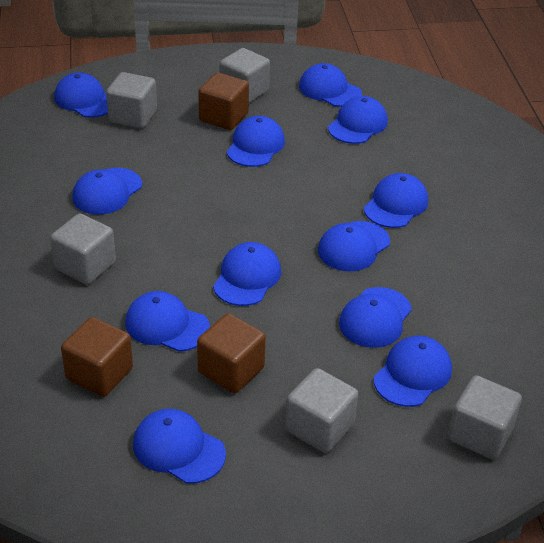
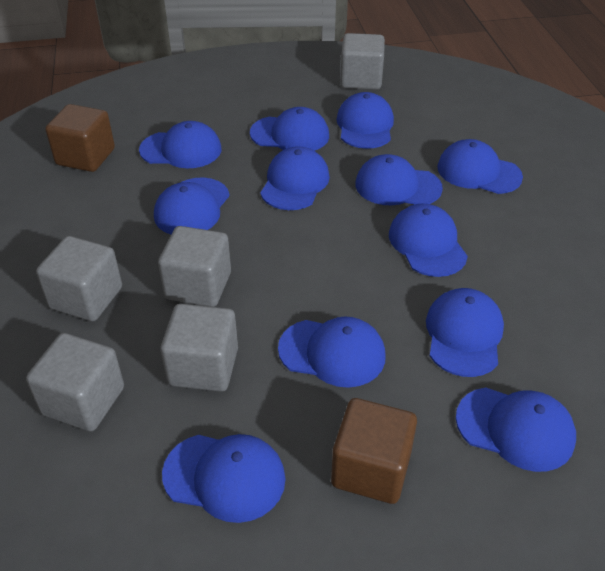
brown cube: 3 -> 2

